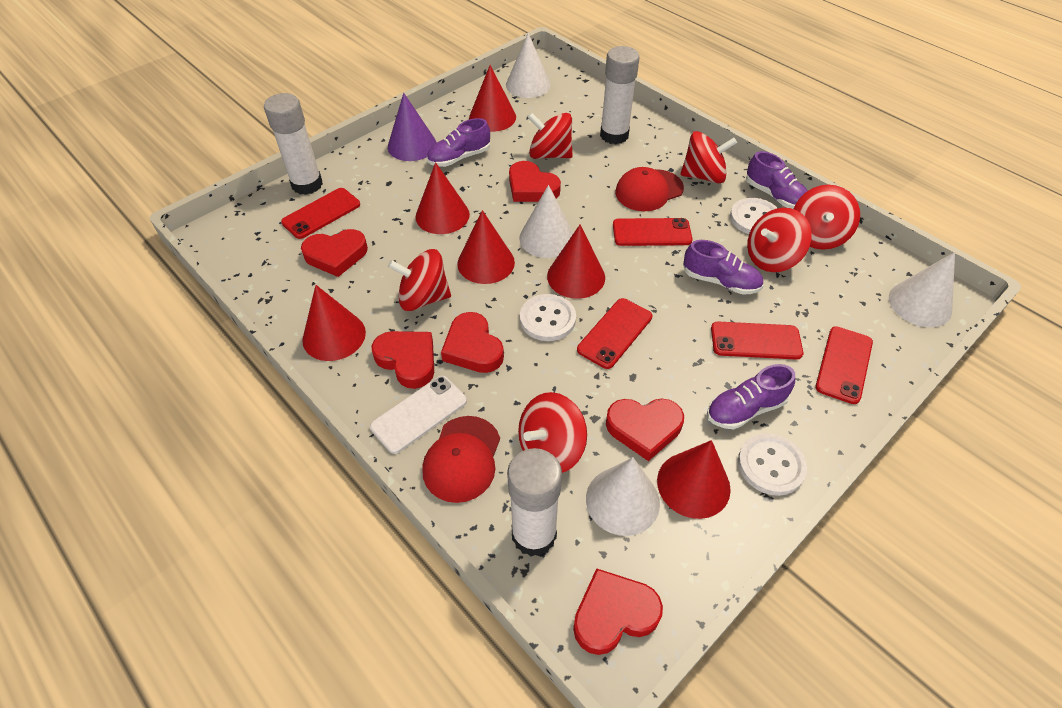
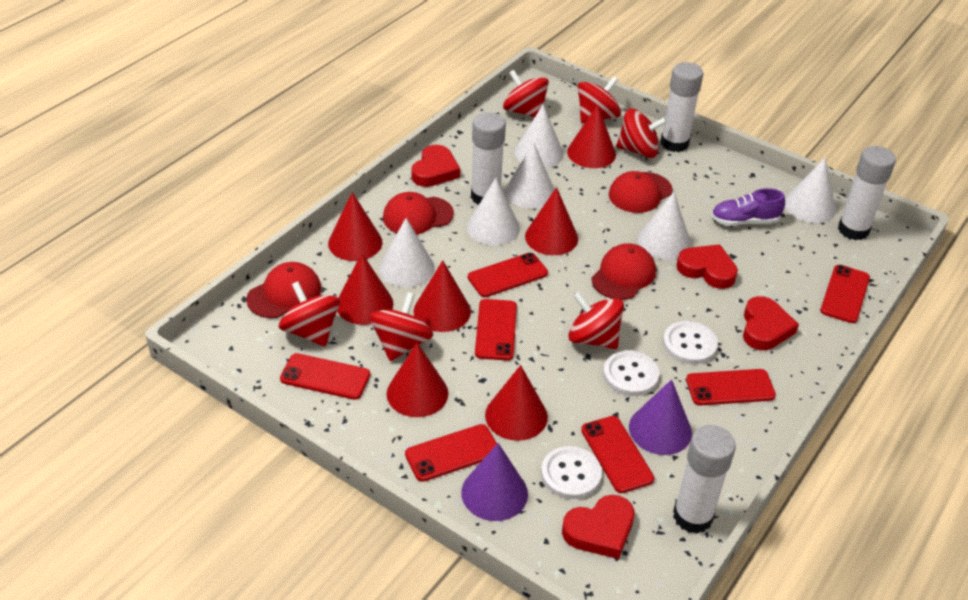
purple cone: 1 -> 2
purple shoe: 4 -> 1
red cap: 2 -> 4
red cone: 6 -> 7
red heart: 6 -> 4
red phone: 5 -> 7
white cone: 4 -> 6
white glue stick: 3 -> 4
white phone: 1 -> 0

